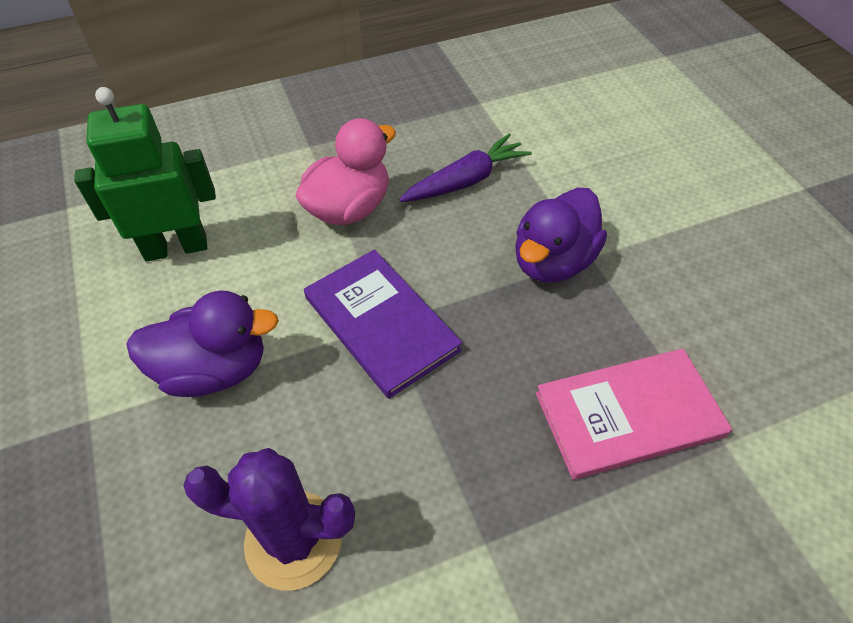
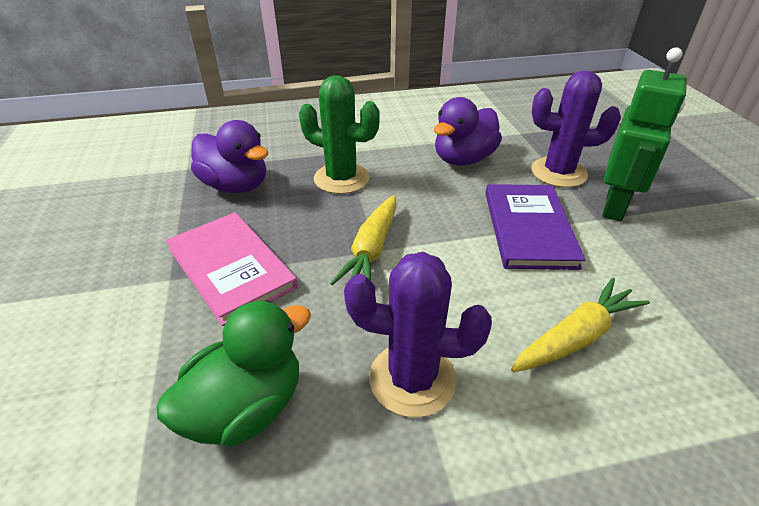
green cactus: 0 -> 1
green duck: 0 -> 1
pink duck: 1 -> 0
purple cactus: 1 -> 2
purple carrot: 1 -> 0
yellow carrot: 0 -> 2

